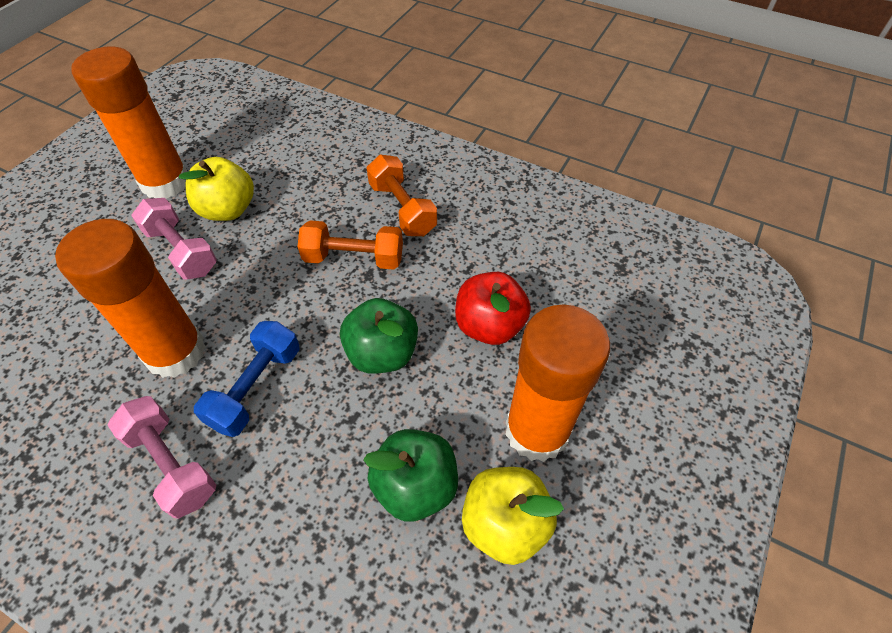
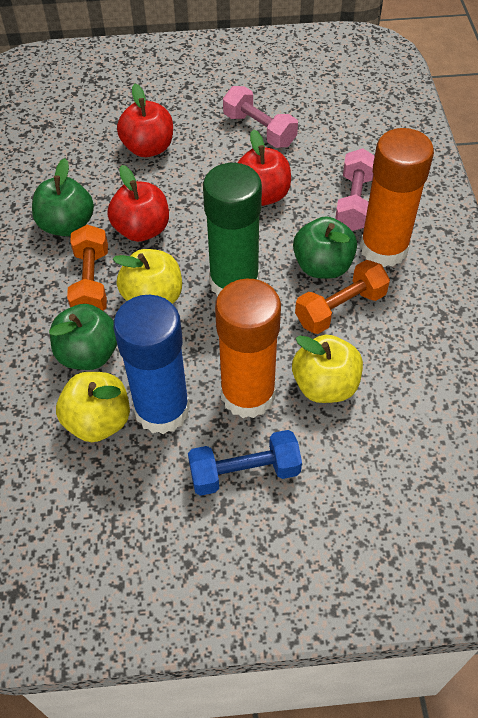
blue glue stick: 0 -> 1
green apple: 2 -> 3
green glue stick: 0 -> 1
orange glue stick: 3 -> 2
red apple: 1 -> 3
yellow apple: 2 -> 3

